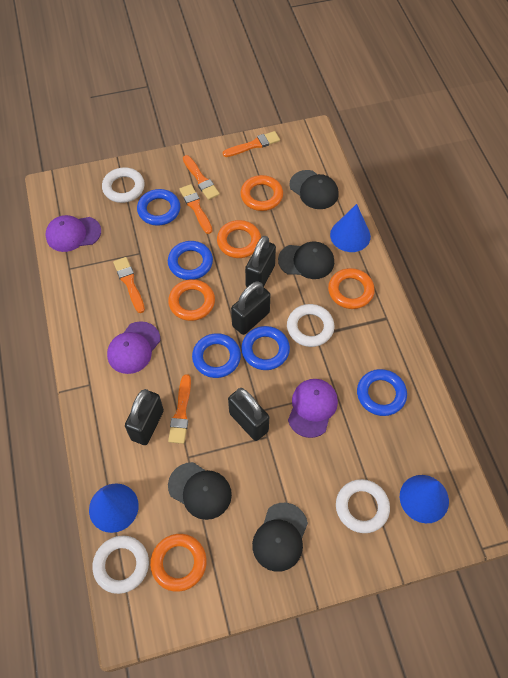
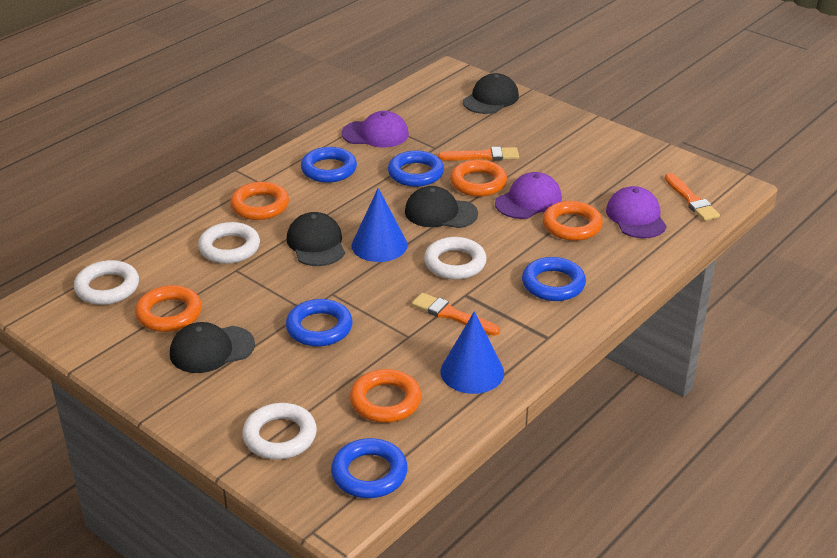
black padlock: 4 -> 0
blue cone: 3 -> 2
orange brush: 5 -> 3

